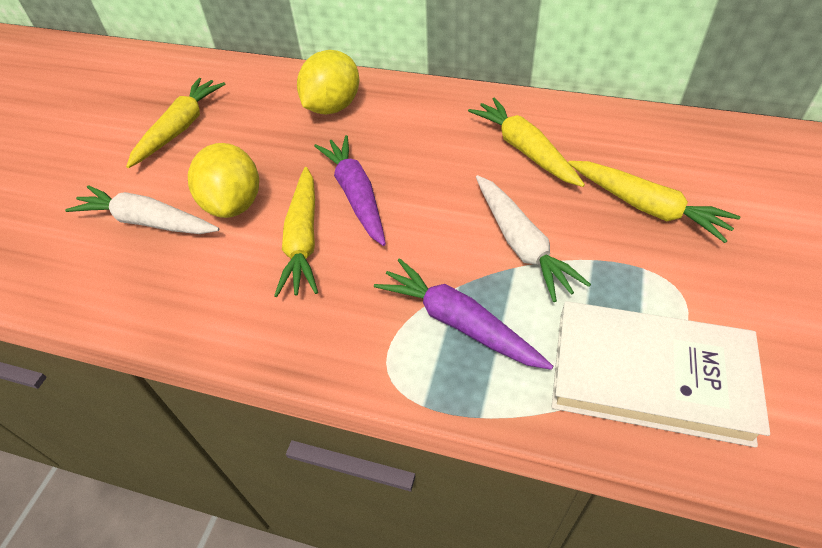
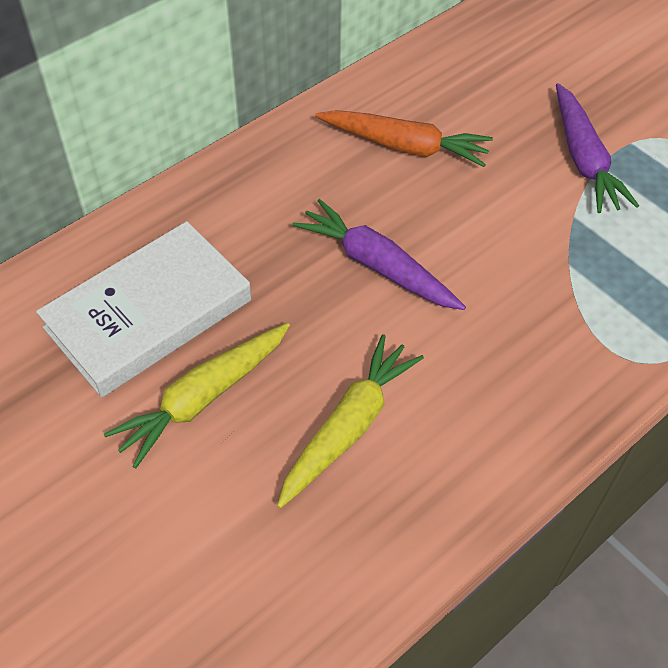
orange carrot: 0 -> 1
white carrot: 2 -> 0
yellow carrot: 4 -> 2
yellow lemon: 2 -> 0

